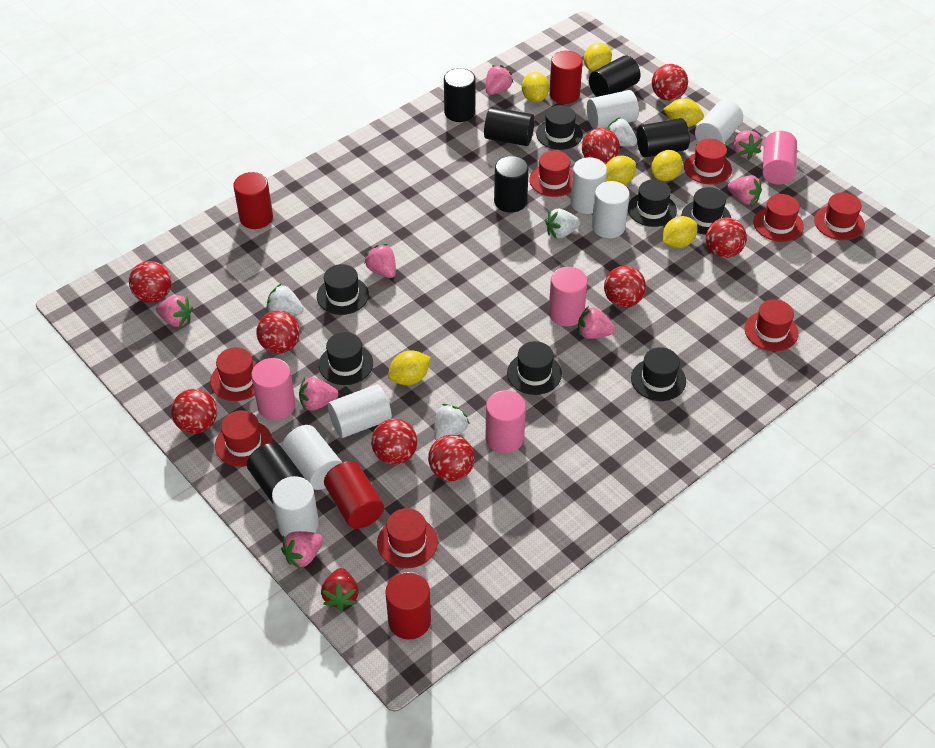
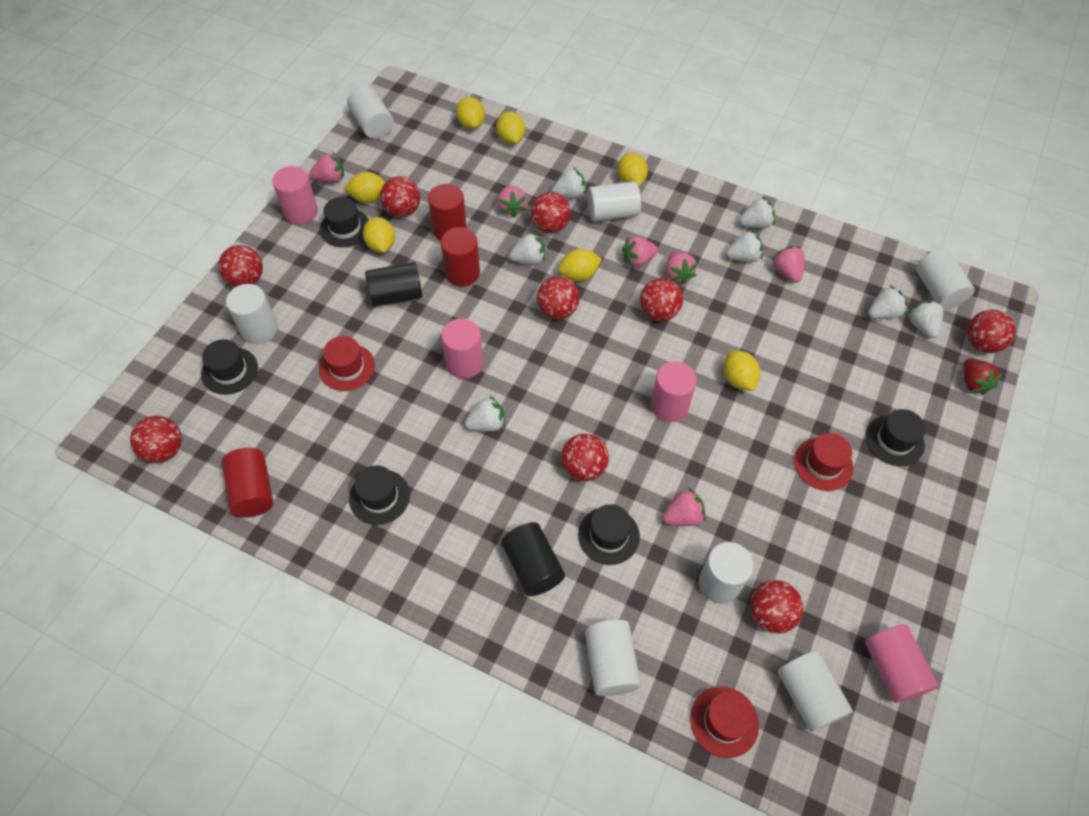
black cylinder: 6 -> 2
black hat: 7 -> 5
pink strawberry: 8 -> 6
red cylinder: 4 -> 3
red hat: 8 -> 3
white strawberry: 4 -> 7

